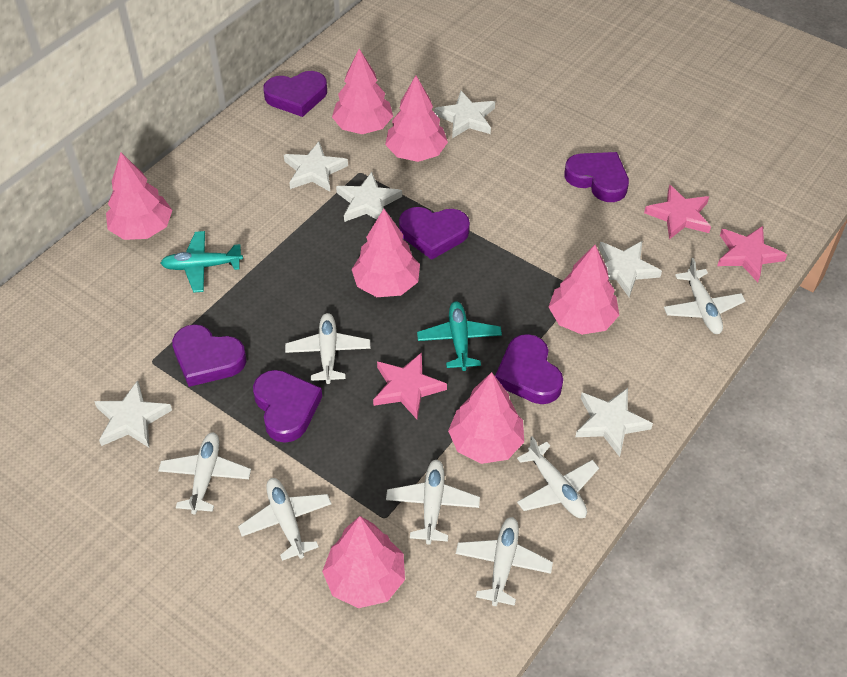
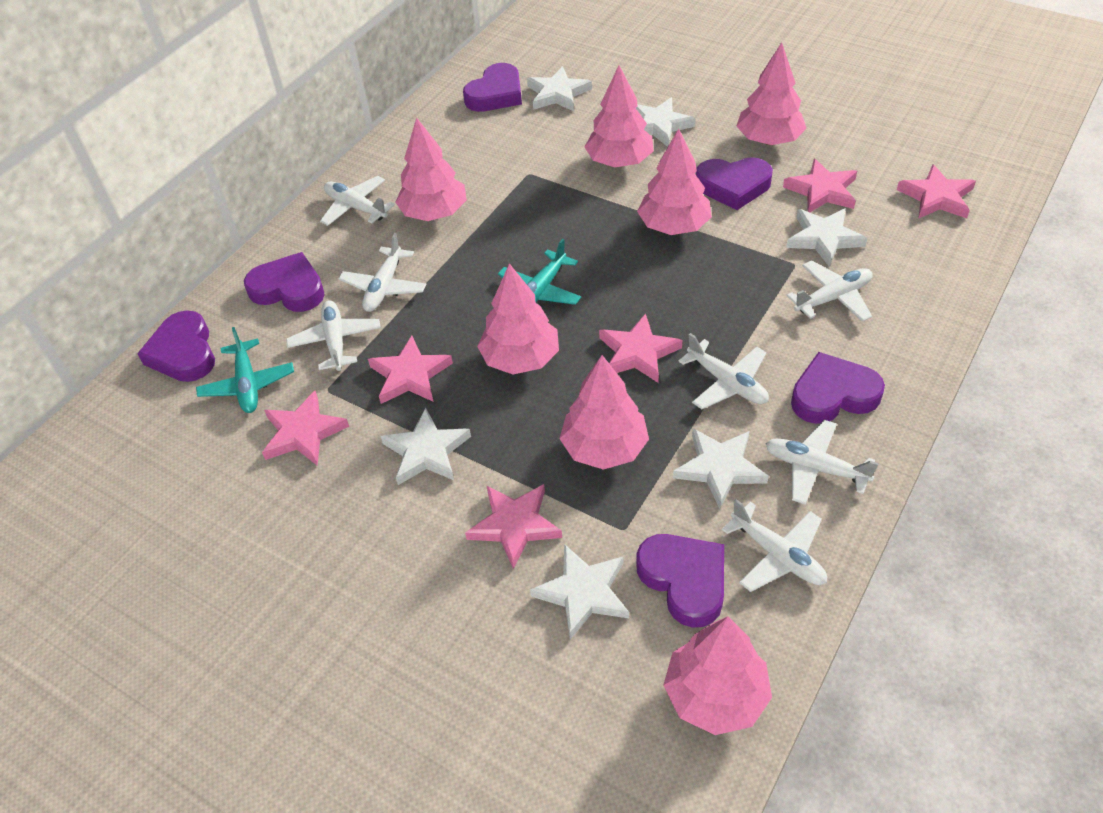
pink star: 3 -> 6

